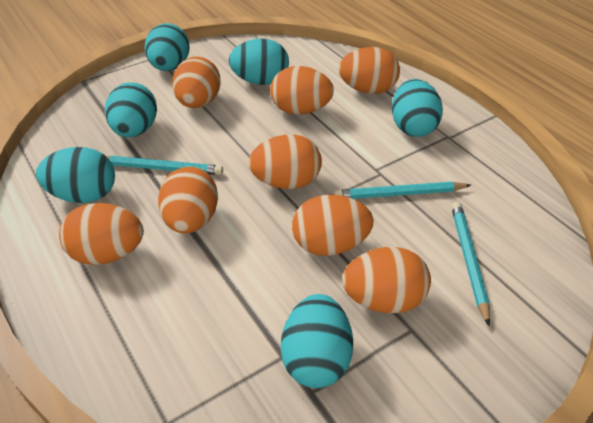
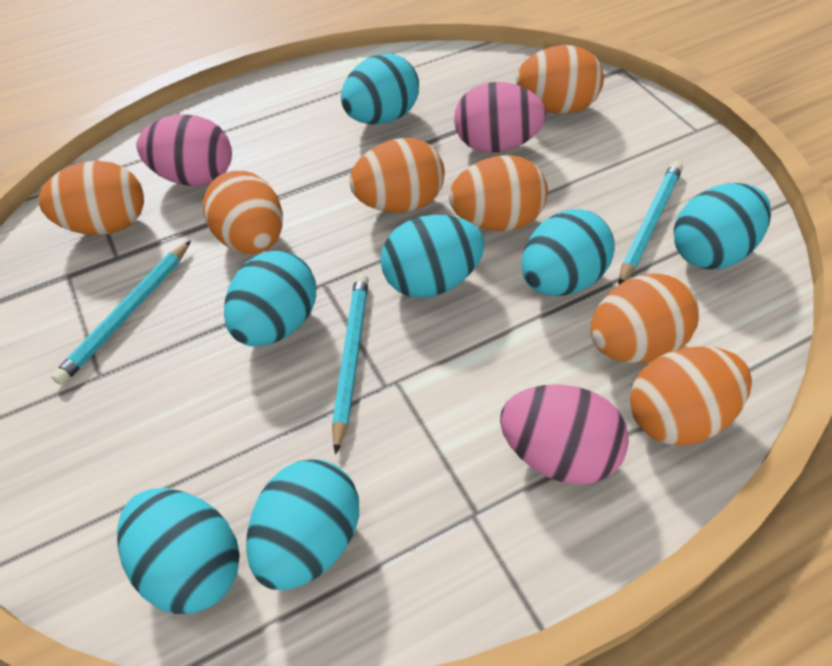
orange egg: 8 -> 7
pink egg: 0 -> 3
turquoise egg: 6 -> 7

